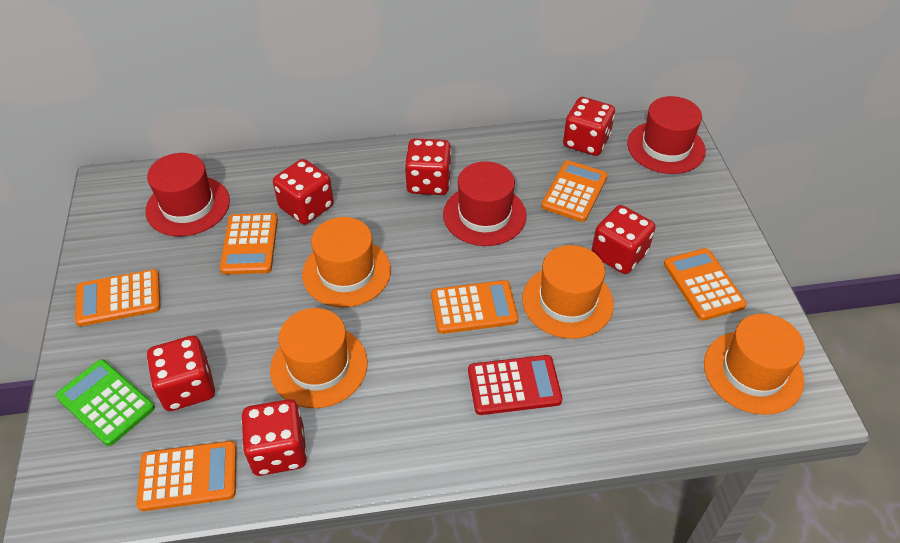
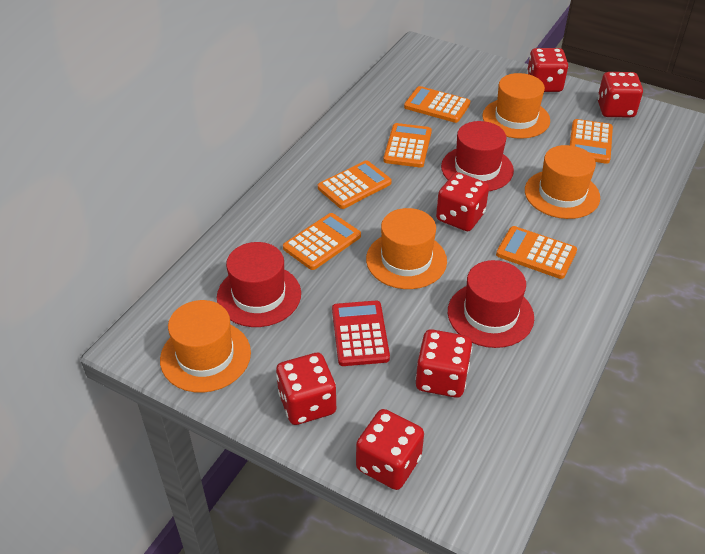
green calculator: 1 -> 0

